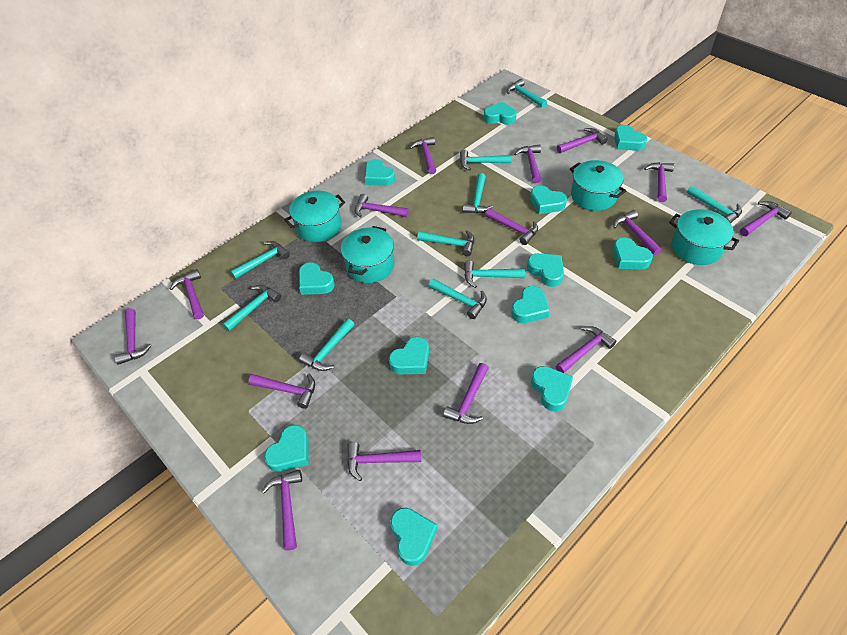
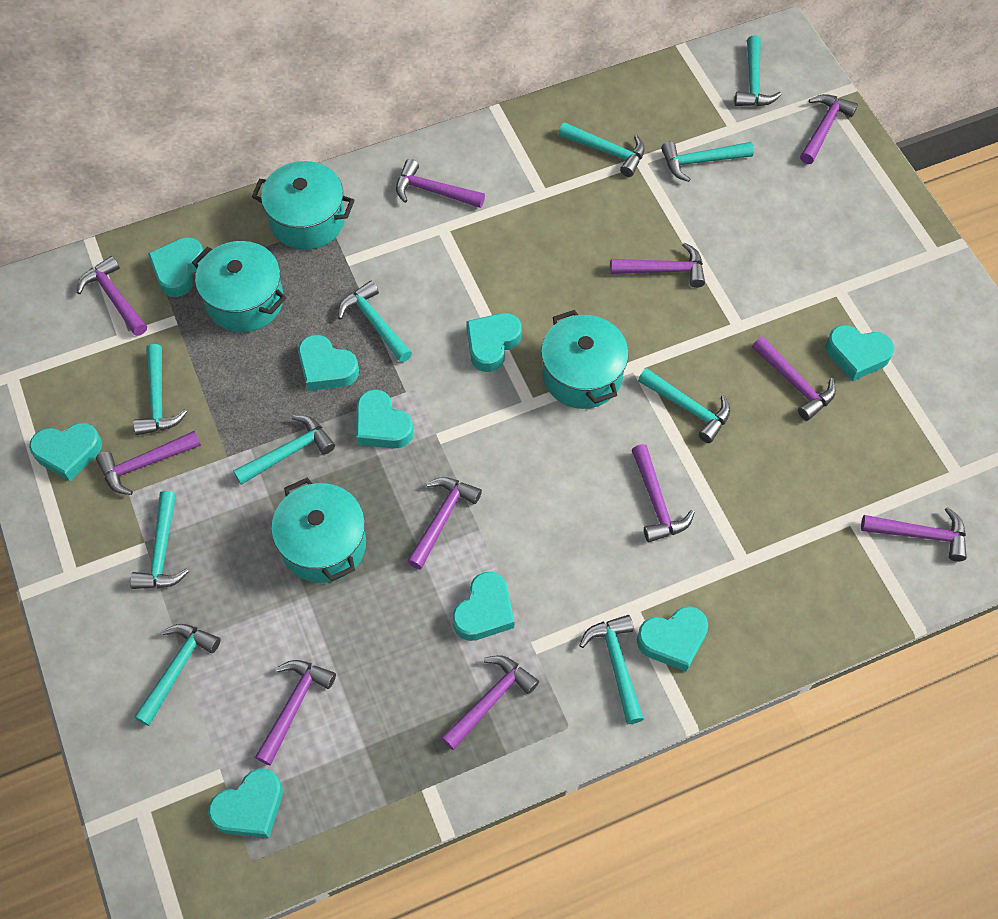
purple hammer: 15 -> 11
turquoise heart: 12 -> 9

